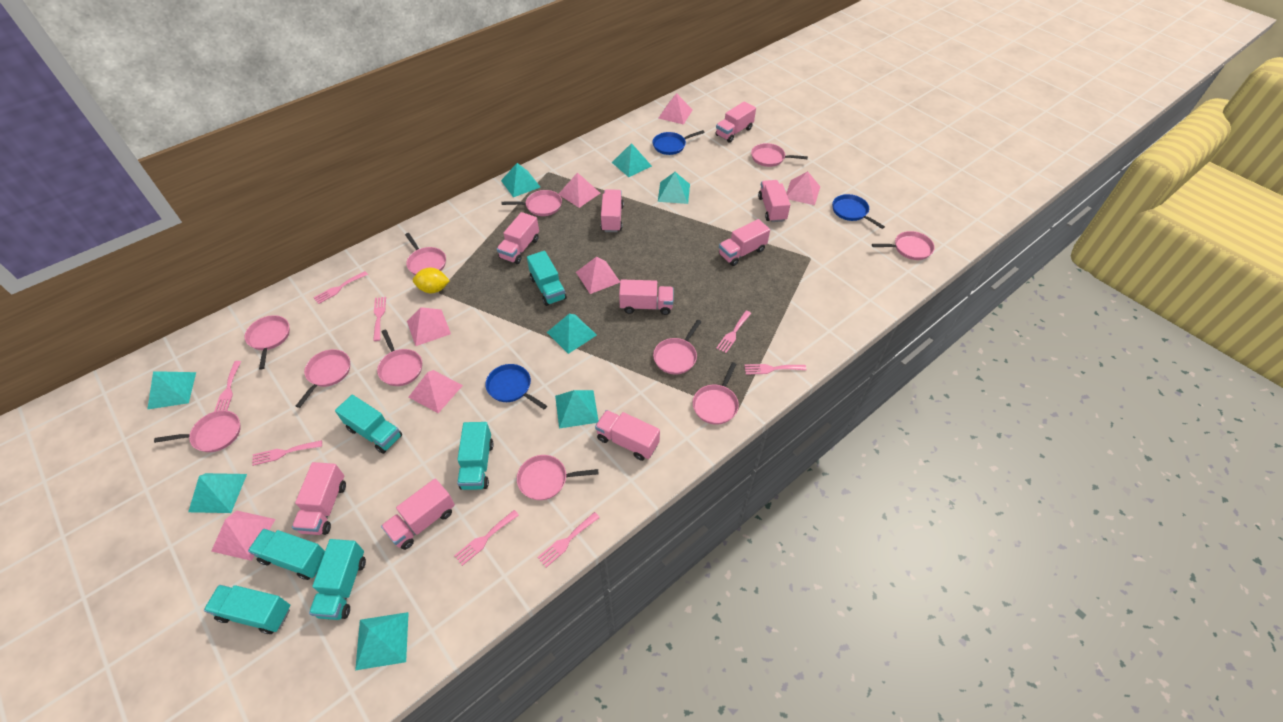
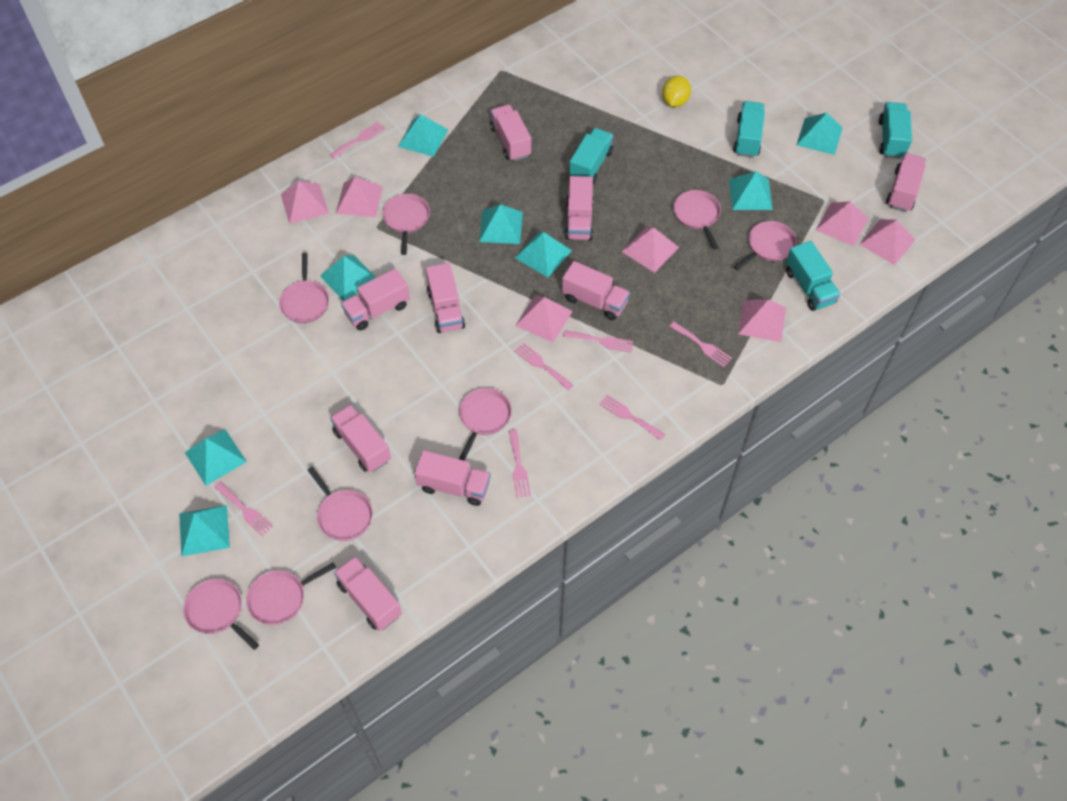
blue pan: 3 -> 0
pink fork: 8 -> 7
pink pan: 11 -> 8
turquoise truck: 6 -> 4

